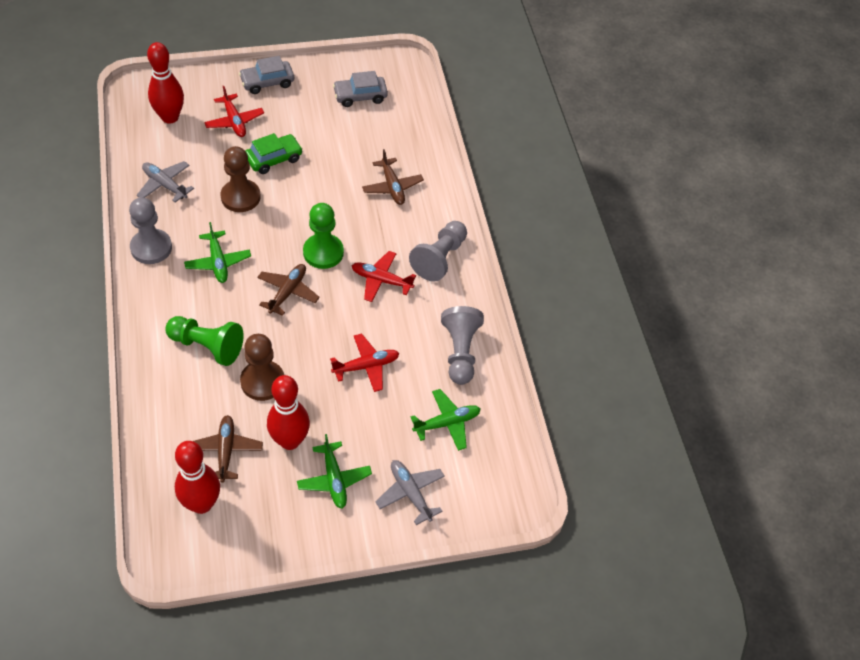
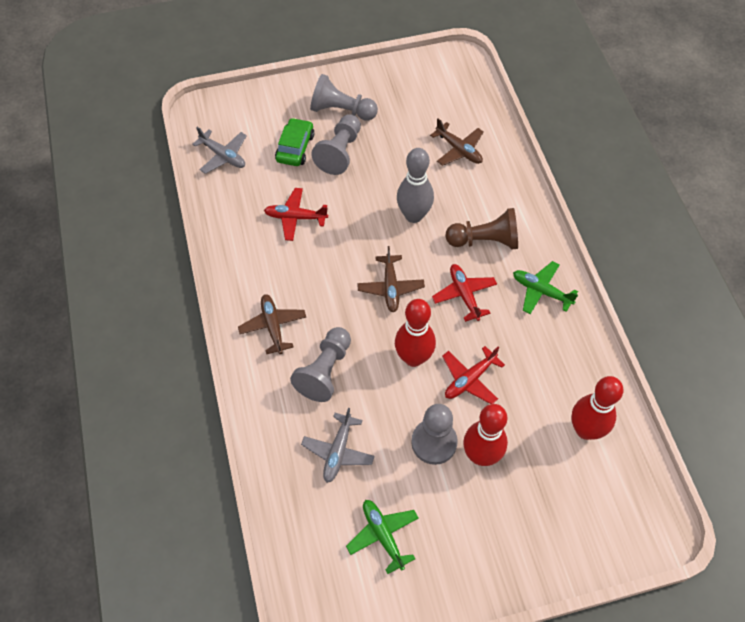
brown pawn: 2 -> 1
green pawn: 2 -> 0
green plane: 3 -> 2
grey bowling pin: 0 -> 1
grey car: 2 -> 0
grey pawn: 3 -> 4

